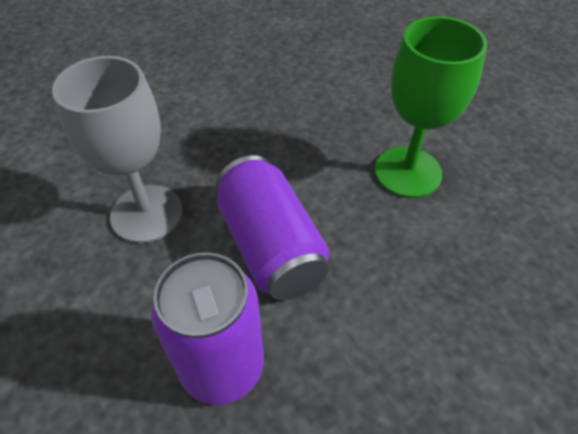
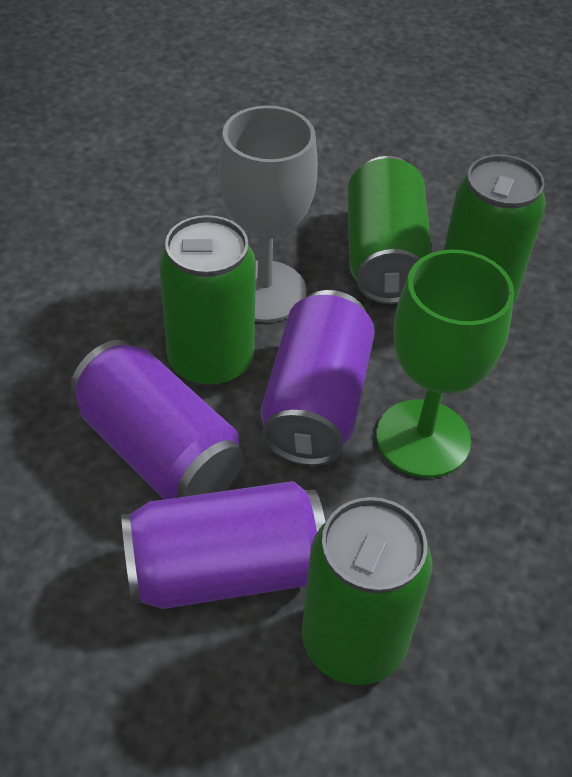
green can: 0 -> 4
purple can: 2 -> 3

